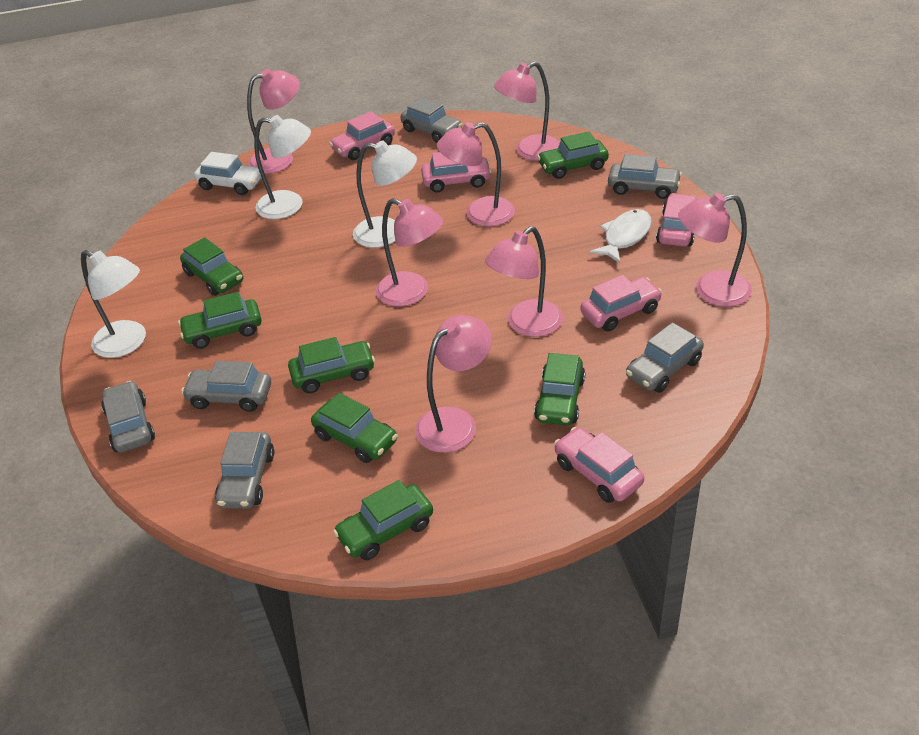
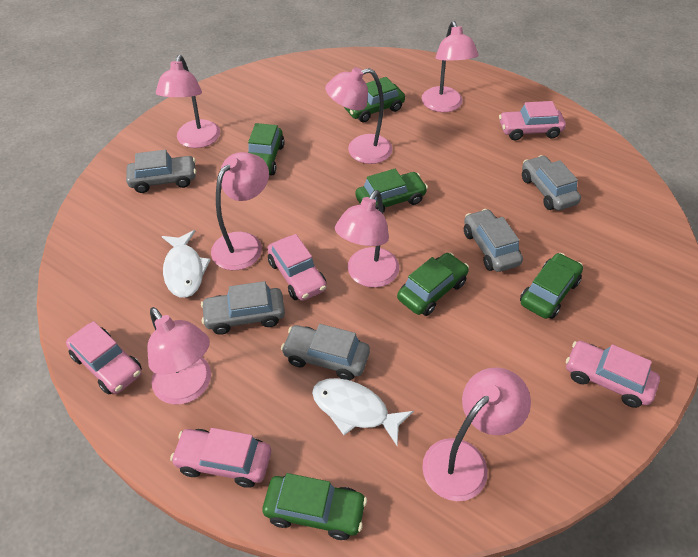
green car: 7 -> 6
grey car: 6 -> 5
white car: 1 -> 0
white fish: 1 -> 2
white lamp: 3 -> 0

